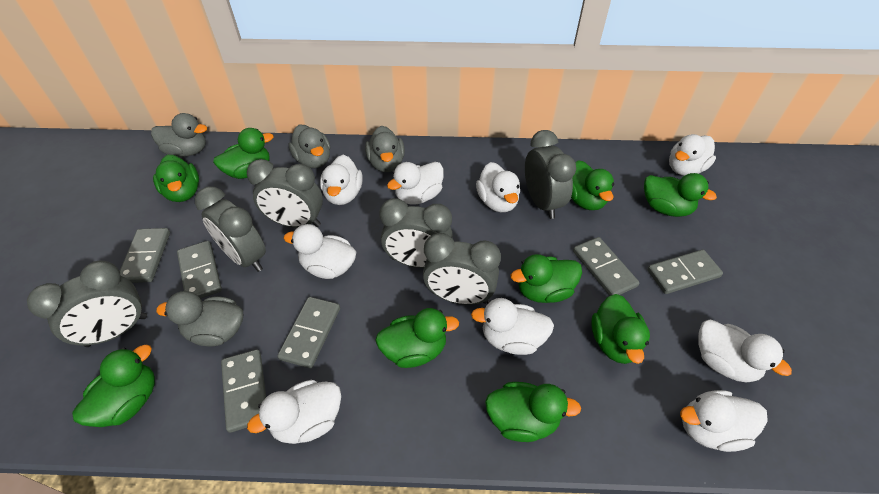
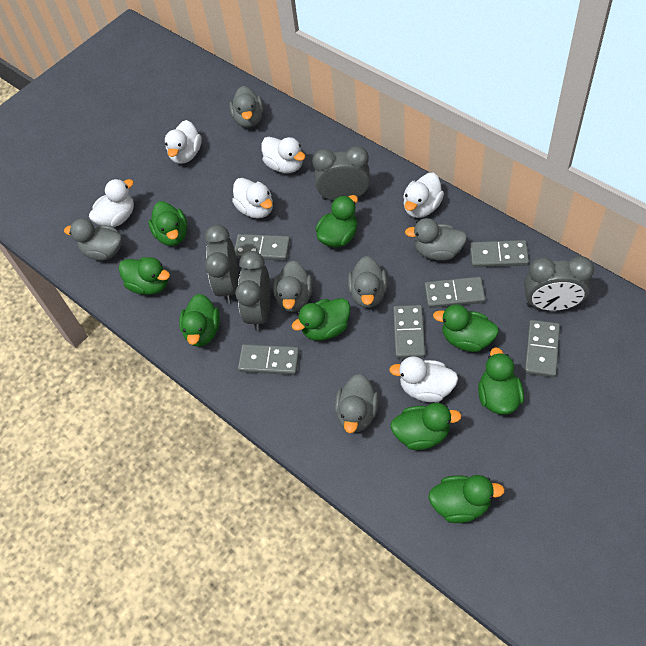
grey clock: 6 -> 4
grey duck: 4 -> 6
white duck: 9 -> 6

